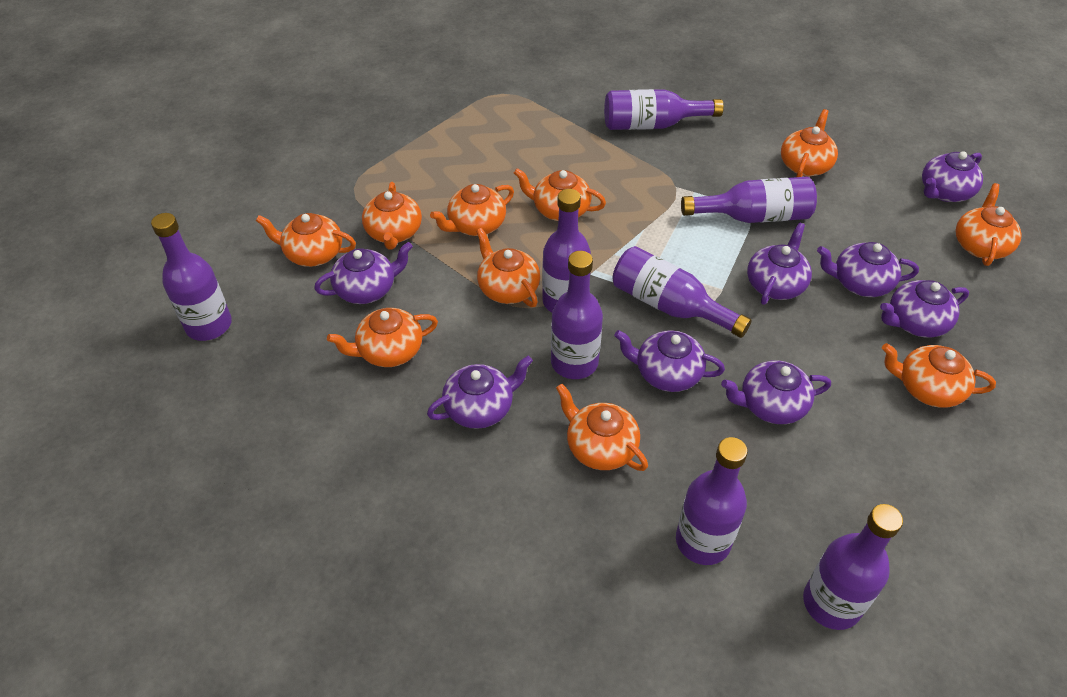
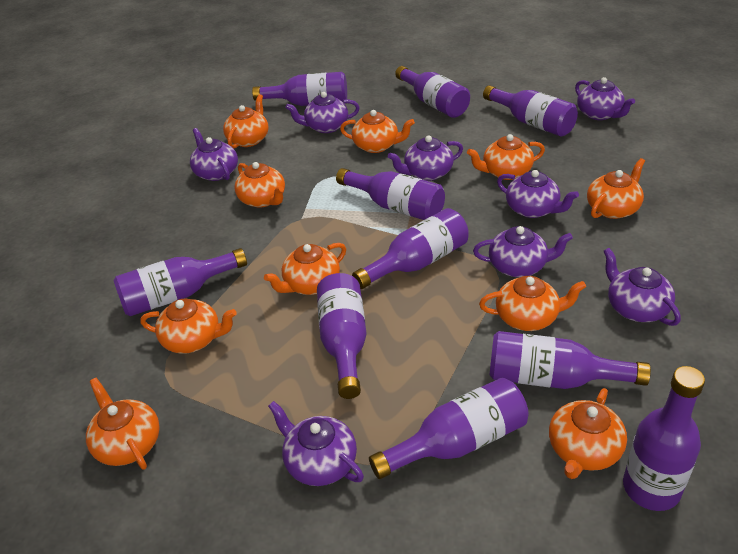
purple bottle: 8 -> 10

